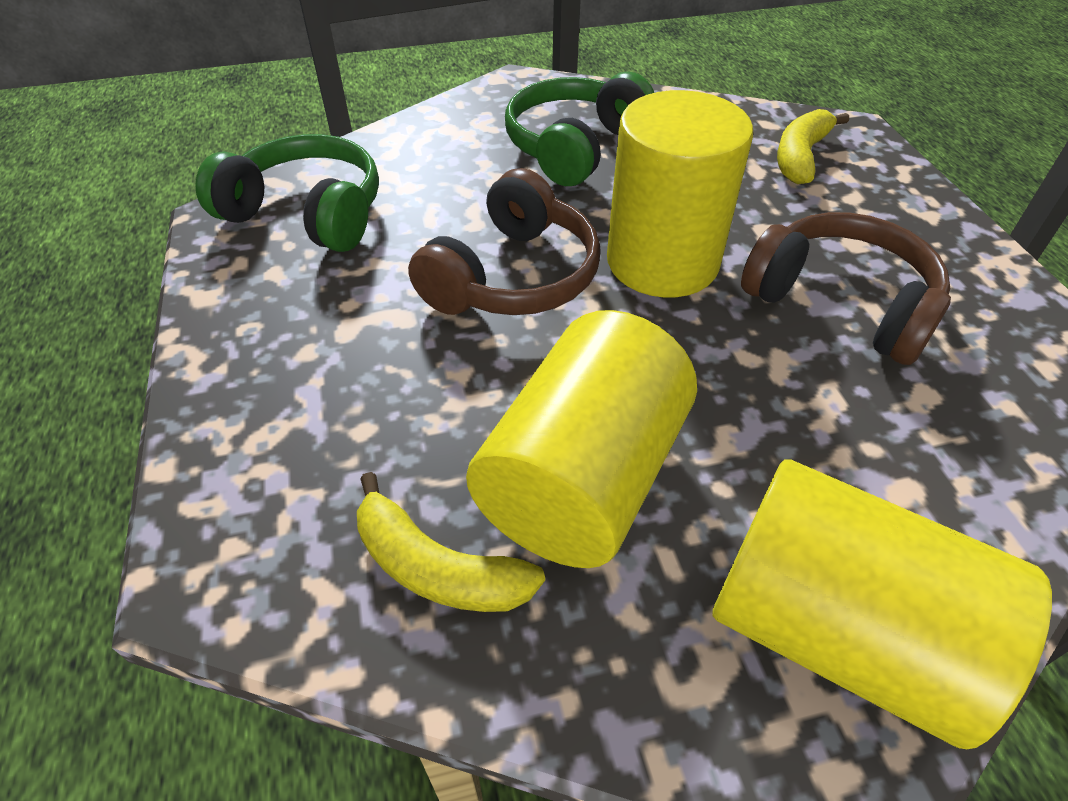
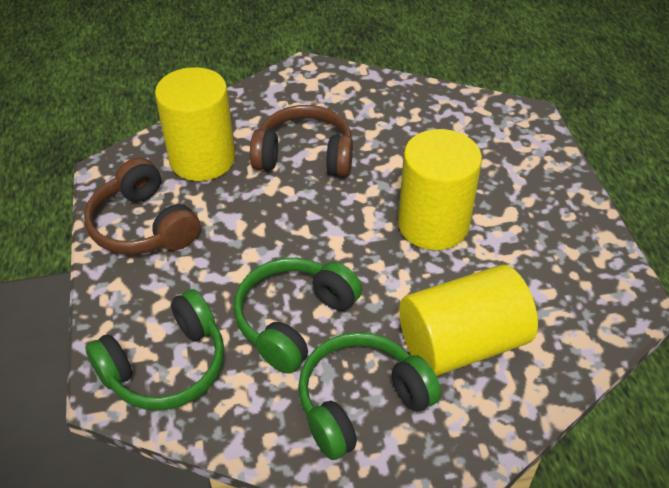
green headphones: 2 -> 3
yellow banana: 2 -> 0

